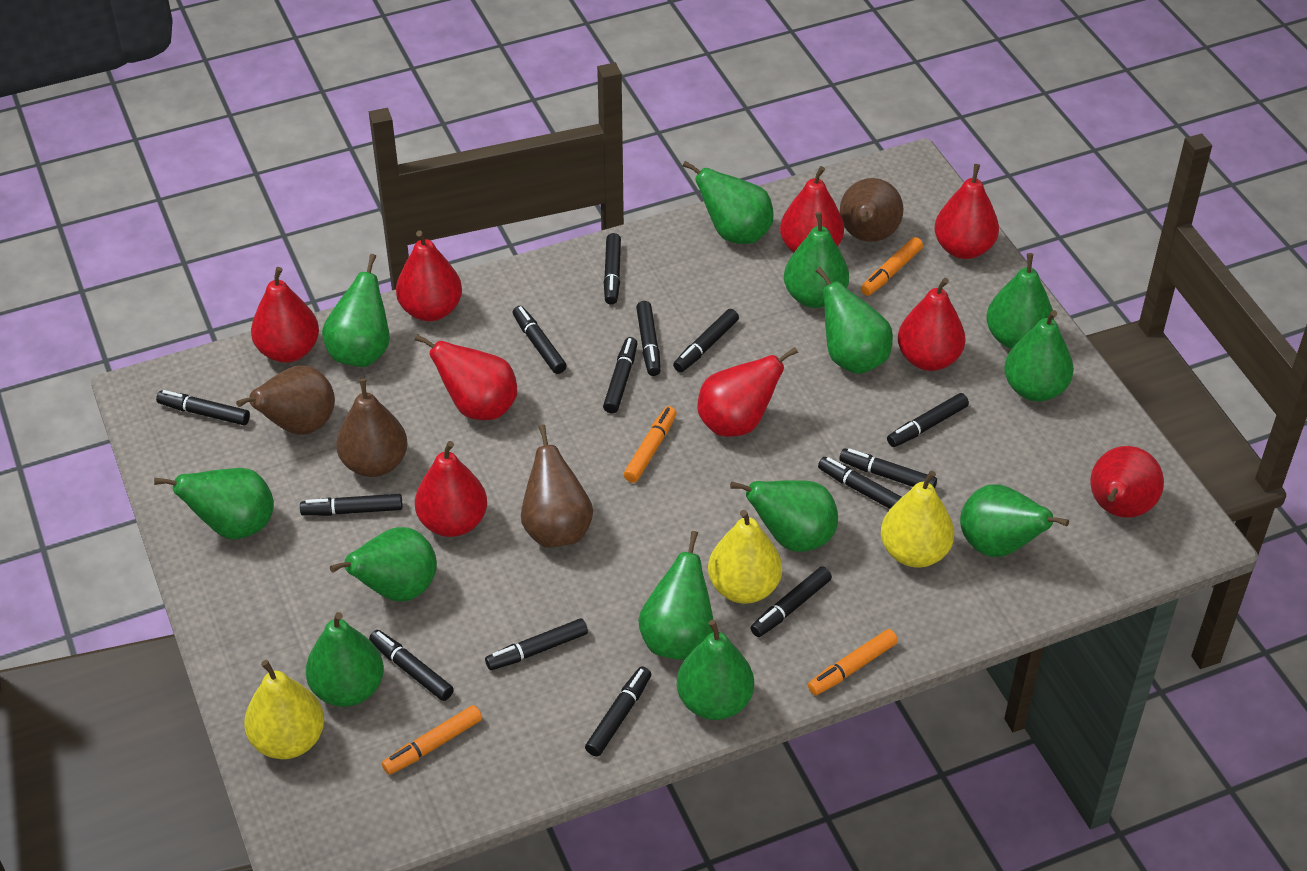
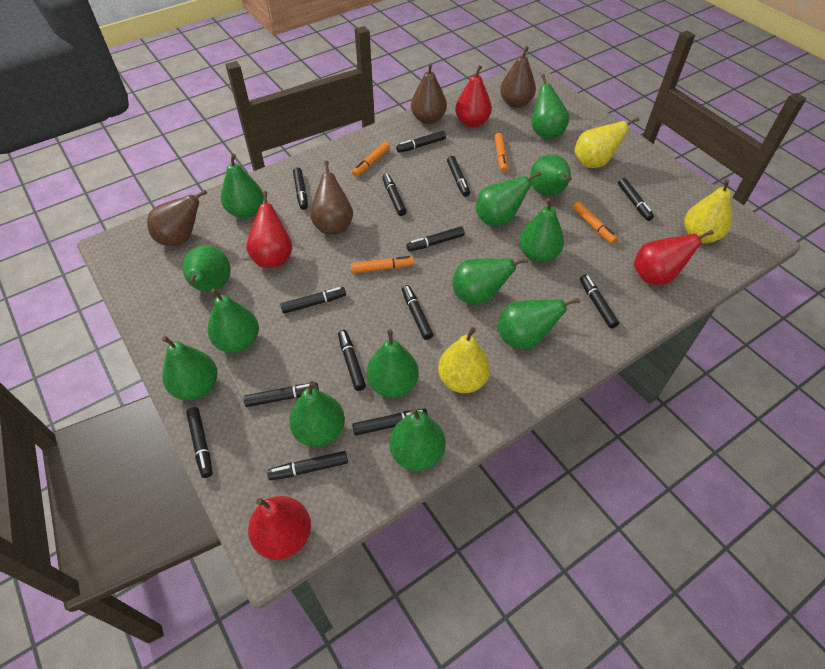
red pear: 9 -> 4

